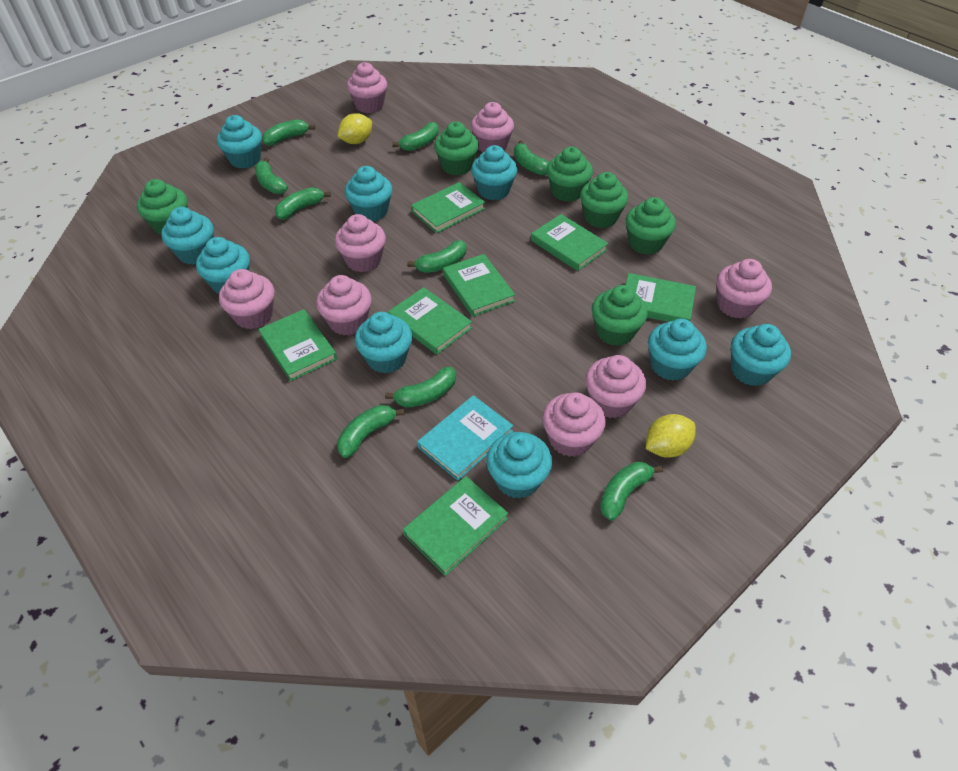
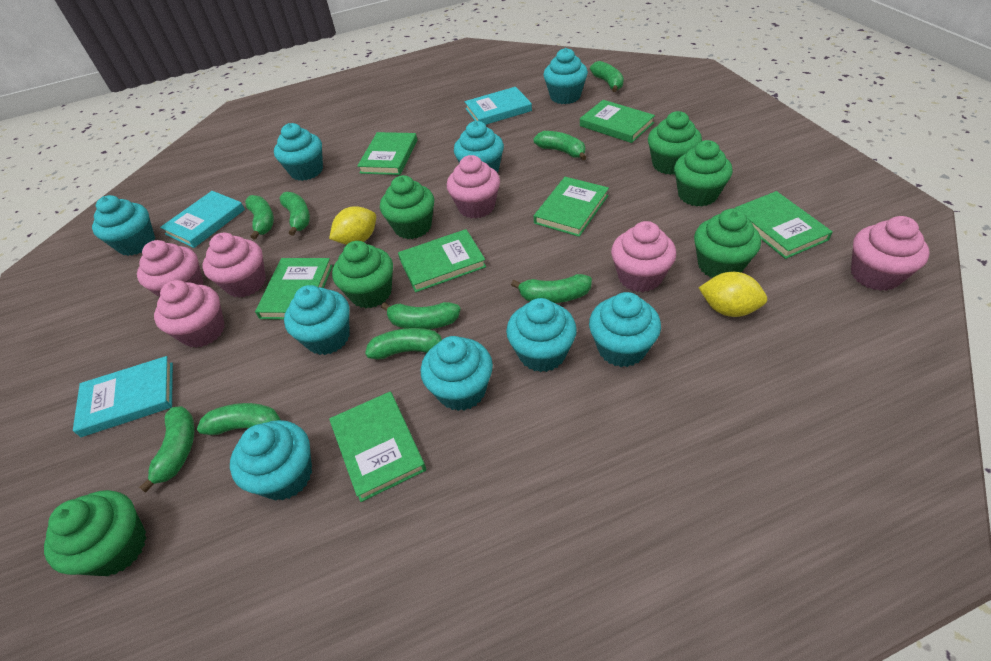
pink cupcake: 8 -> 6
turquoise book: 1 -> 3

